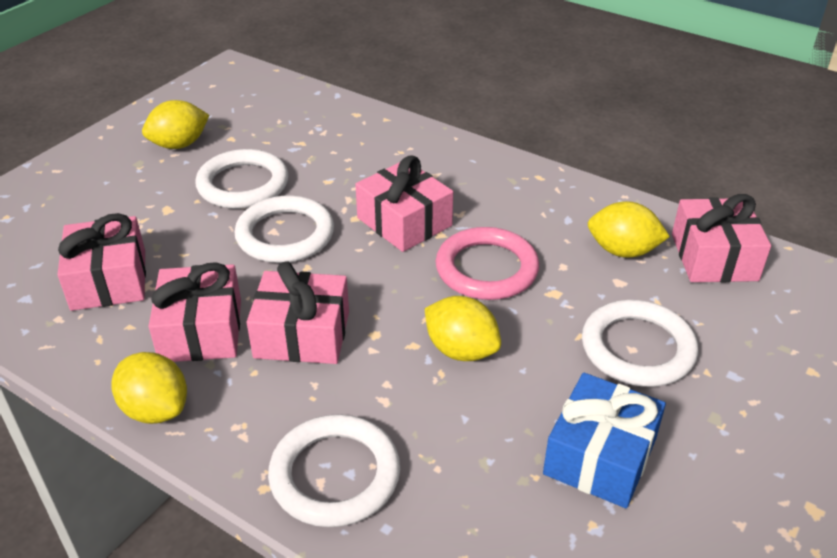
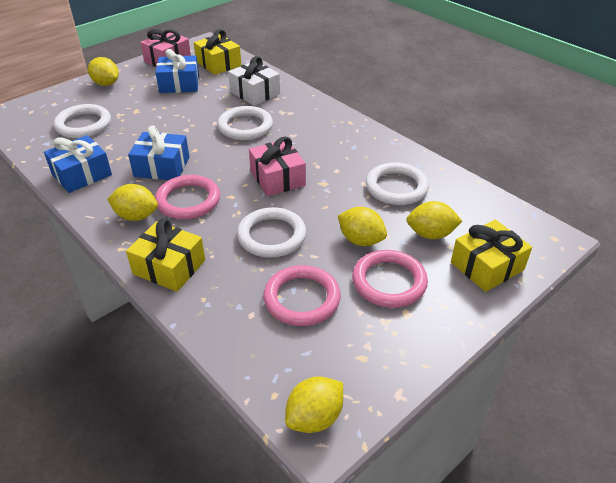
blue gift: 1 -> 3
pink gift: 5 -> 2
pink ring: 1 -> 3
white gift: 0 -> 1
yellow gift: 0 -> 3
yellow lemon: 4 -> 5

